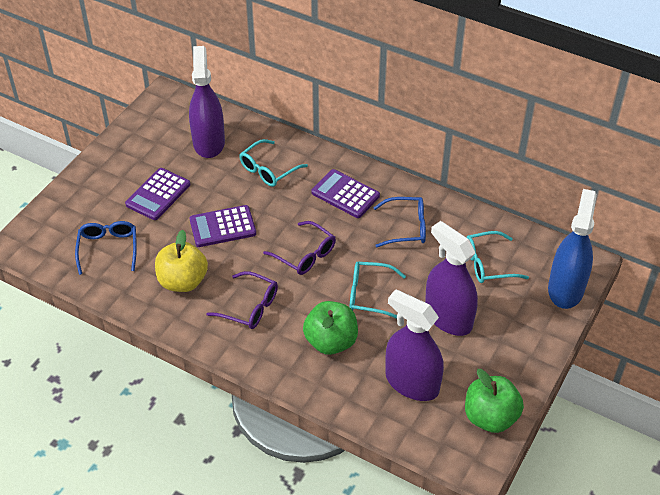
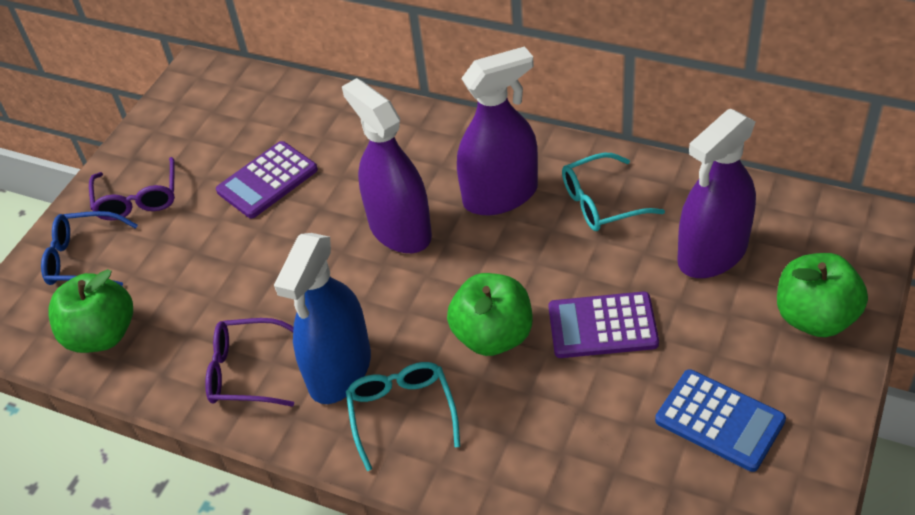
blue calculator: 0 -> 1
blue glasses: 2 -> 1
green apple: 2 -> 3
purple calculator: 3 -> 2
turquoise glasses: 3 -> 2
yellow apple: 1 -> 0

